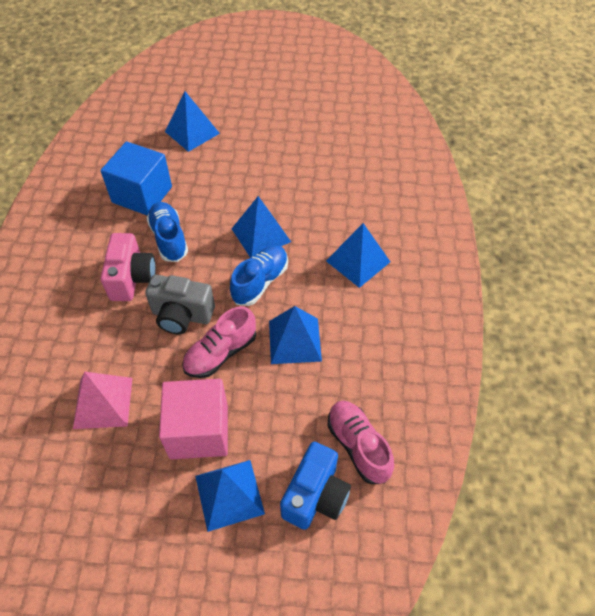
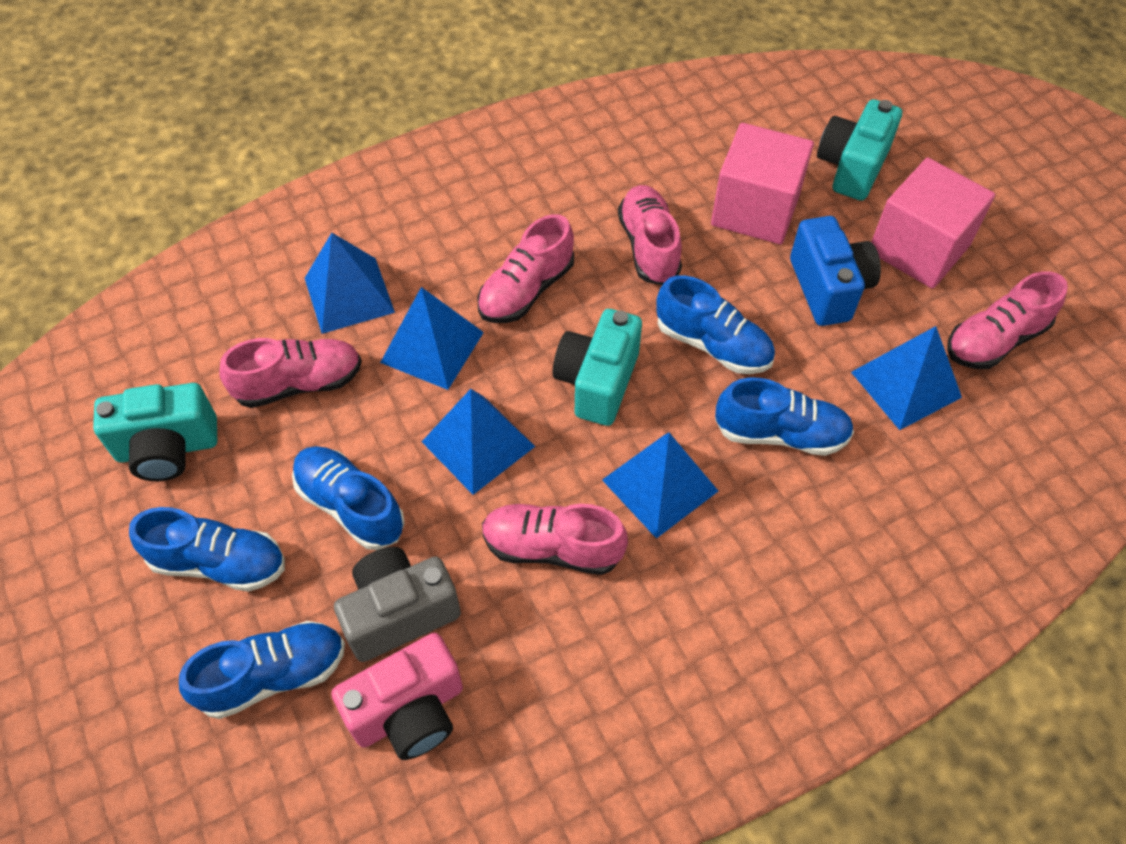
blue cube: 1 -> 0
blue shoe: 2 -> 5
pink cube: 1 -> 2
pink pyramid: 1 -> 0
pink shoe: 2 -> 5
turquoise camera: 0 -> 3

